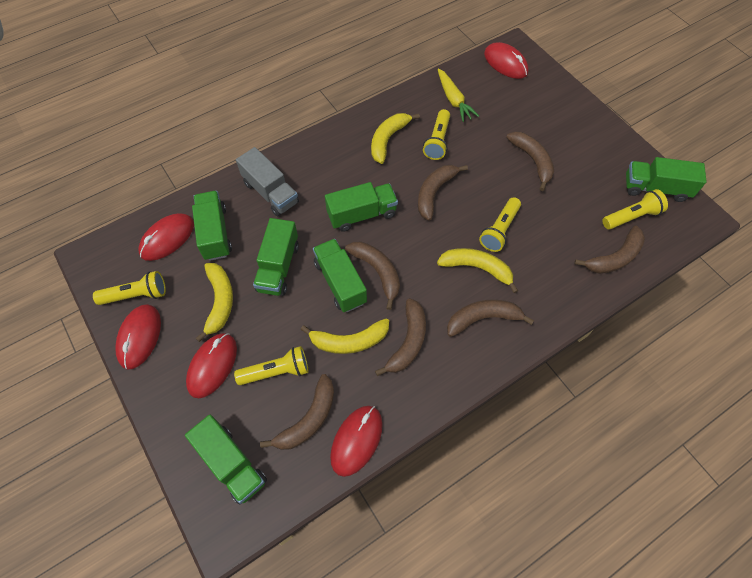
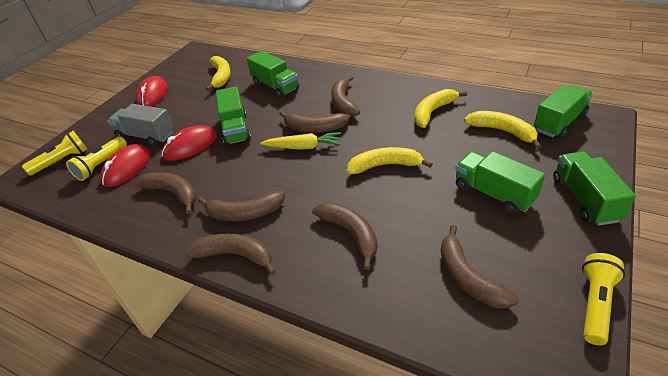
green truck: 6 -> 5
red mouse: 5 -> 3
yellow flashlight: 5 -> 3

